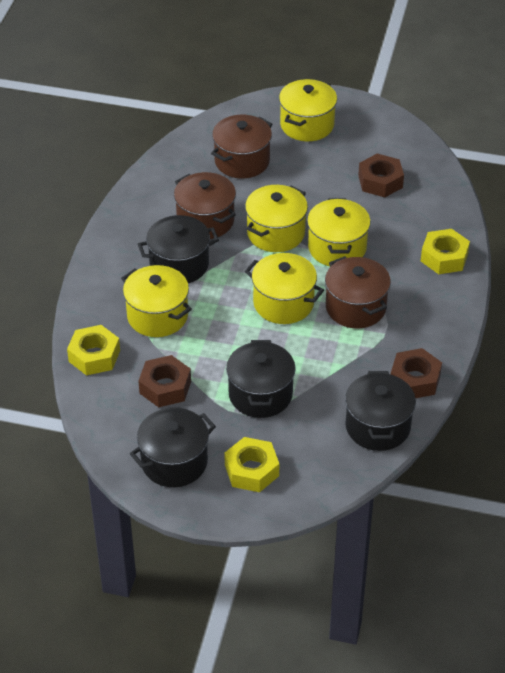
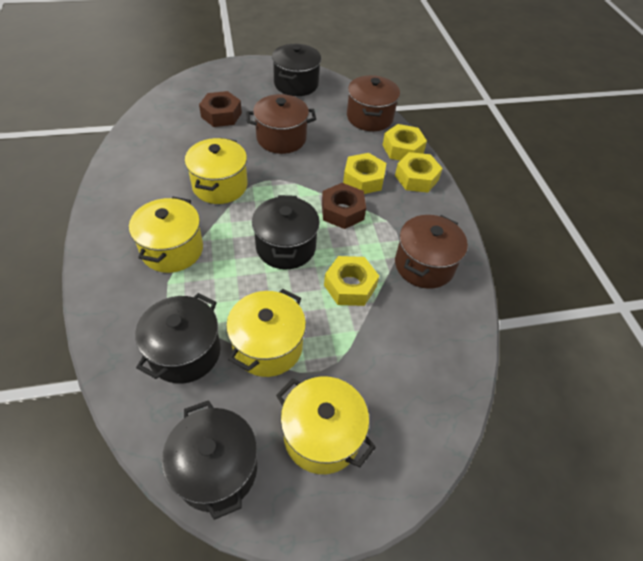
brown nut: 3 -> 2
yellow nut: 3 -> 4
yellow pot: 5 -> 4

